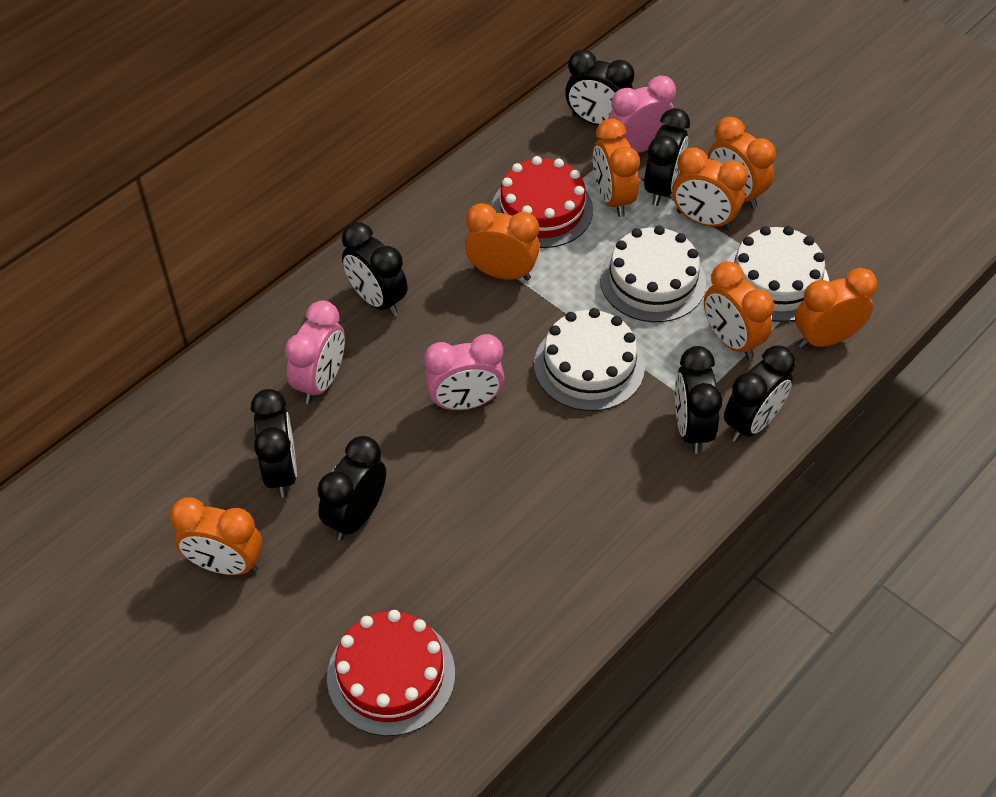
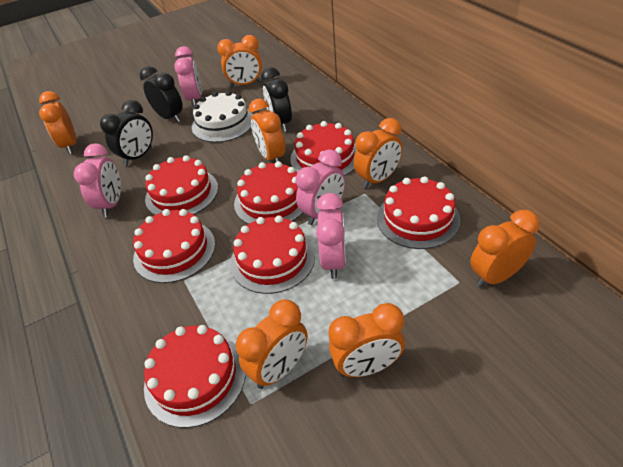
black clock: 7 -> 3
pink clock: 3 -> 4
red cake: 2 -> 7
white cake: 3 -> 1

